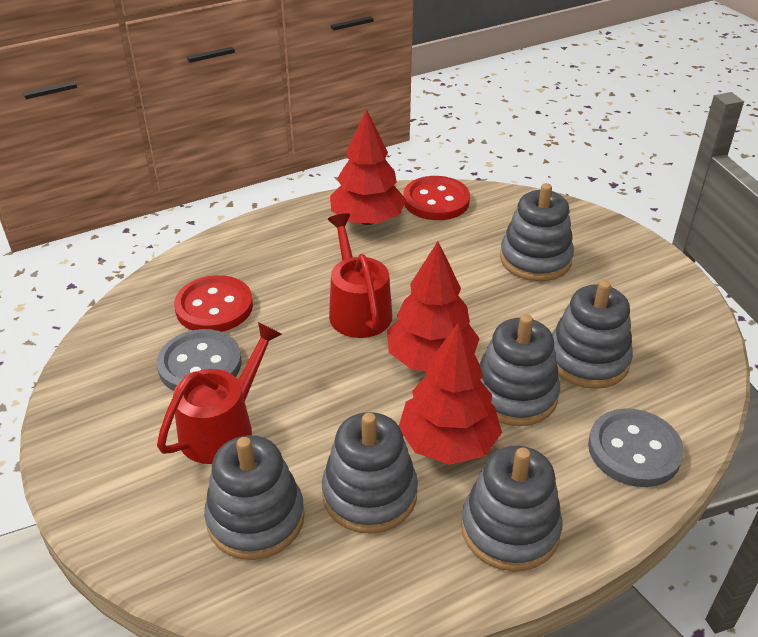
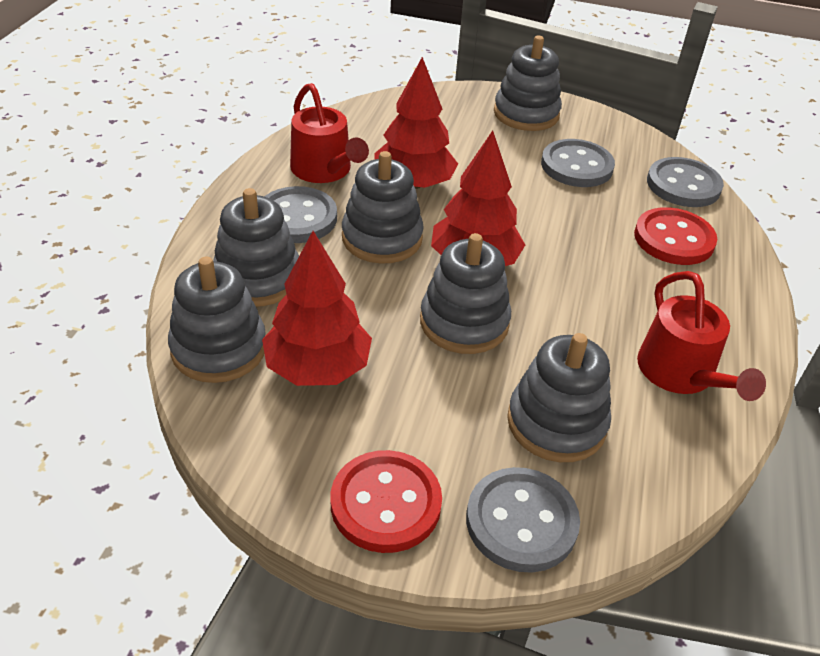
grey button: 2 -> 4

